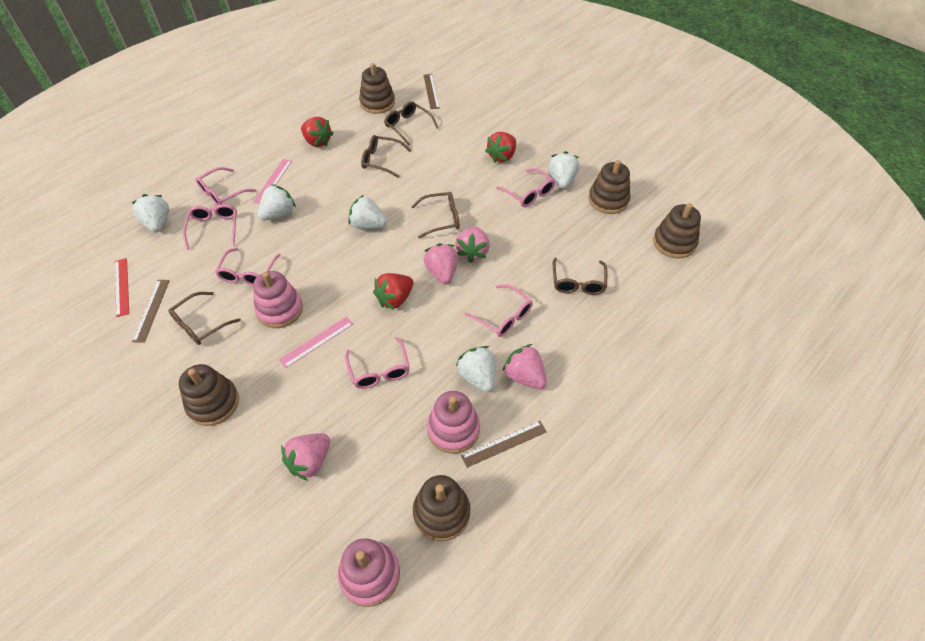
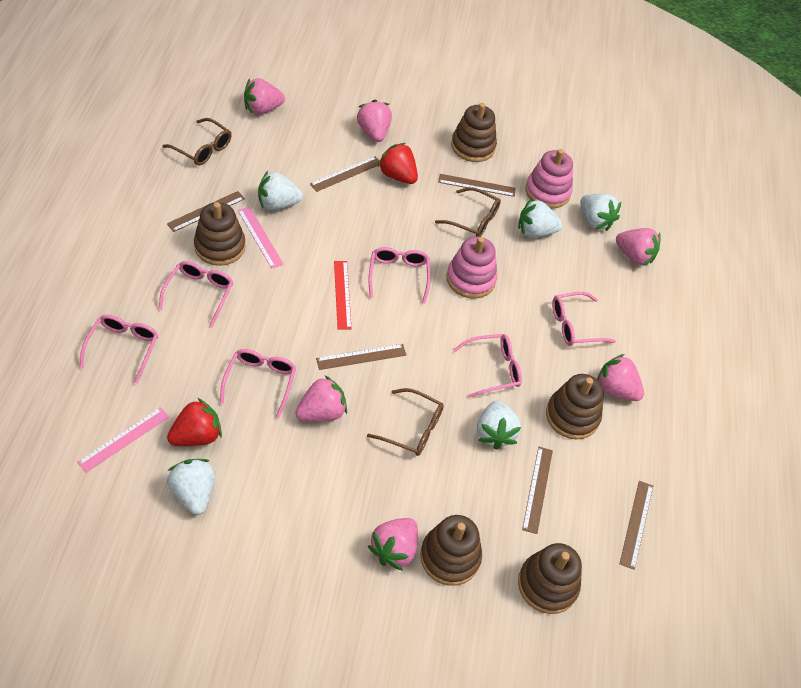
brown glasses: 5 -> 3
brown ruler: 3 -> 6
pink stacking toy: 3 -> 2
pink strawberry: 4 -> 6
red strawberry: 3 -> 2

